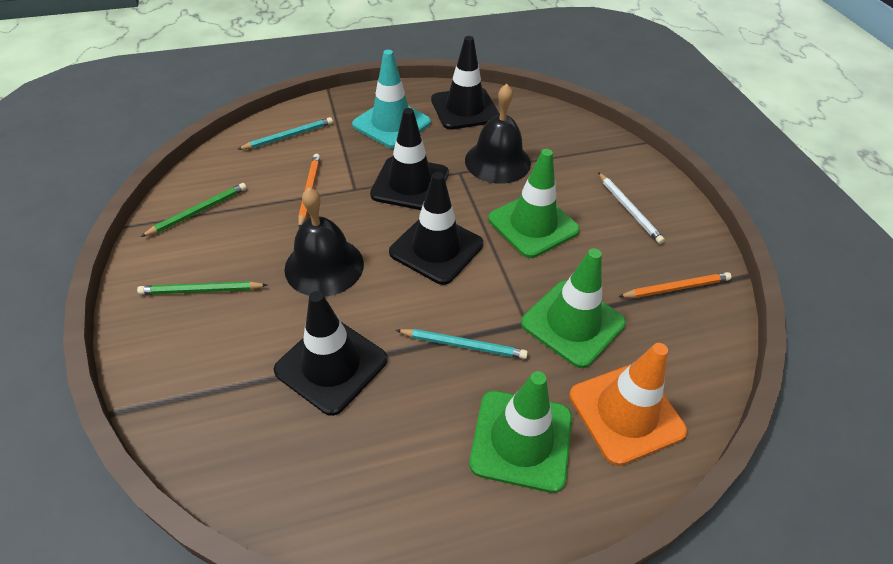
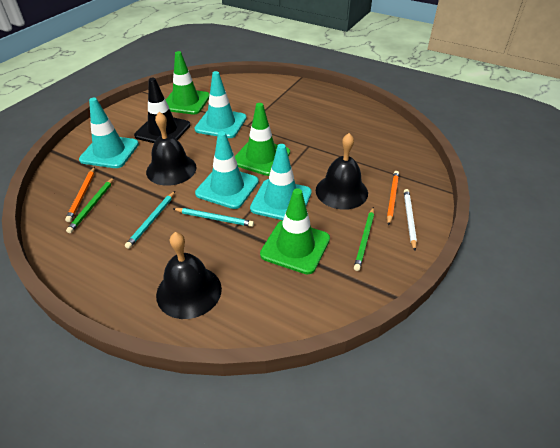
black bell: 2 -> 3
black traffic cone: 4 -> 1
orange traffic cone: 1 -> 0
turquoise traffic cone: 1 -> 4

